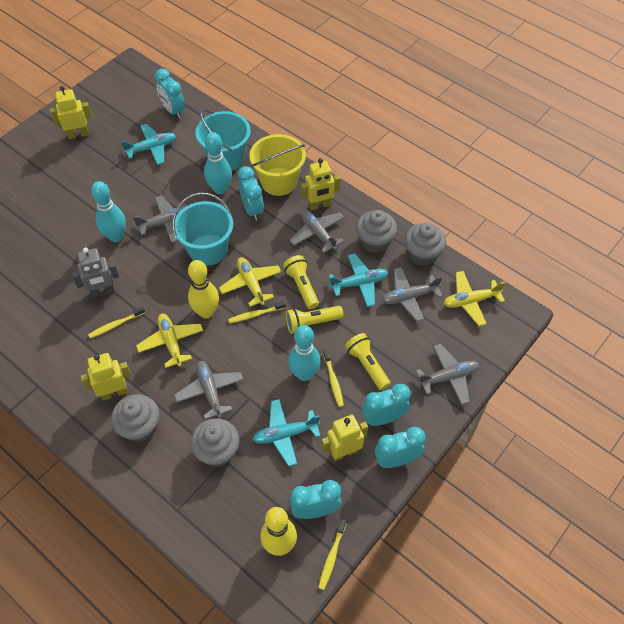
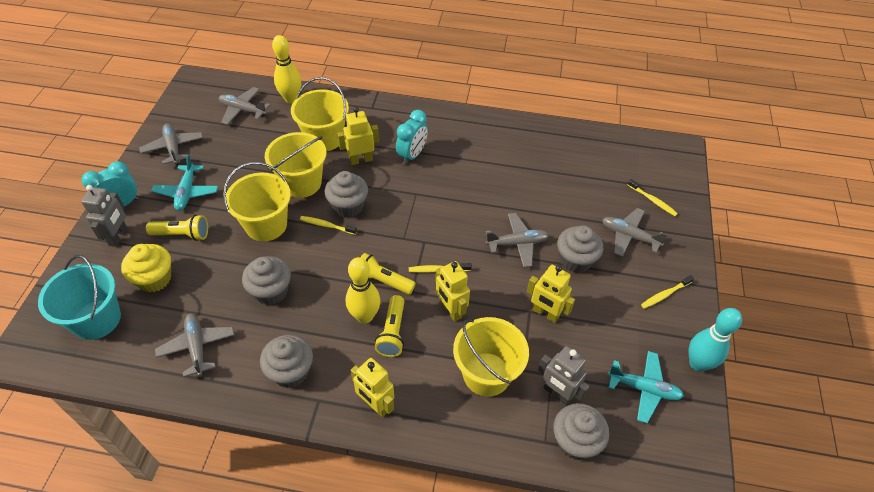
grey cupcake: 4 -> 5
grey robot: 1 -> 2
turquoise bowling pin: 3 -> 1
turquoise bucket: 2 -> 1
turquoise clock: 5 -> 2
turquoise plane: 3 -> 2
yellow bucket: 1 -> 4
yellow cupcake: 0 -> 1
yellow plane: 3 -> 0

